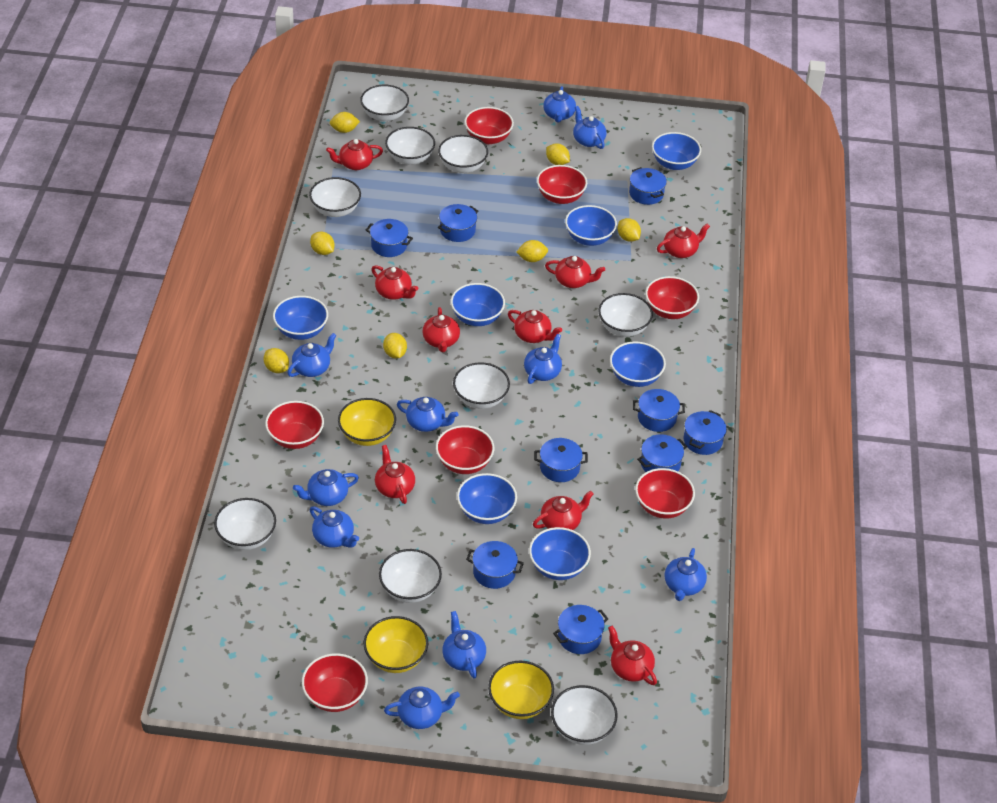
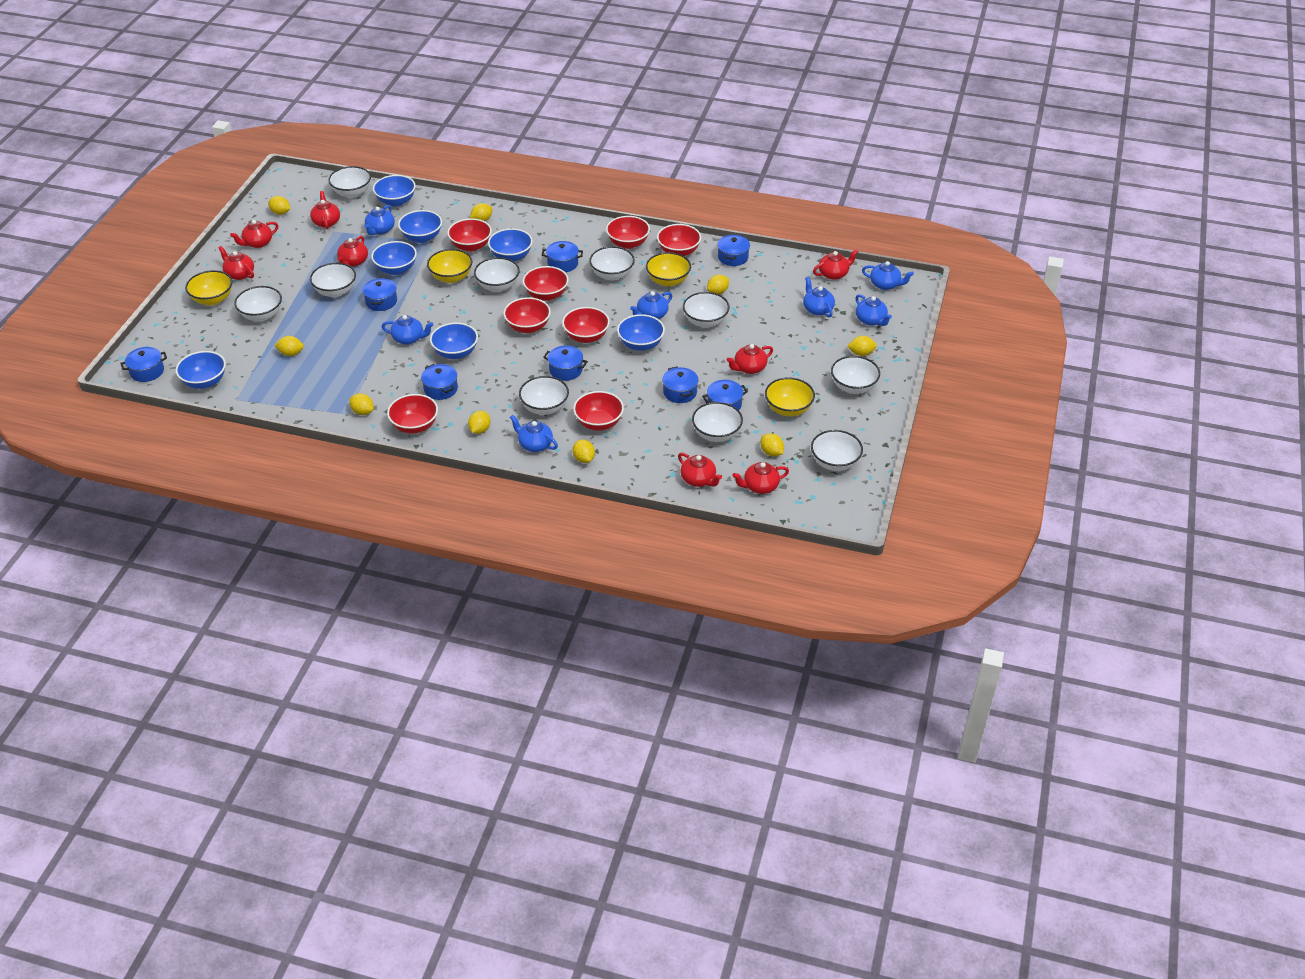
blue pot: 9 -> 8
blue teapot: 10 -> 7
red bowl: 7 -> 8
red teapot: 9 -> 8
white bowl: 9 -> 10
yellow bowl: 3 -> 4
yellow lemon: 7 -> 9

